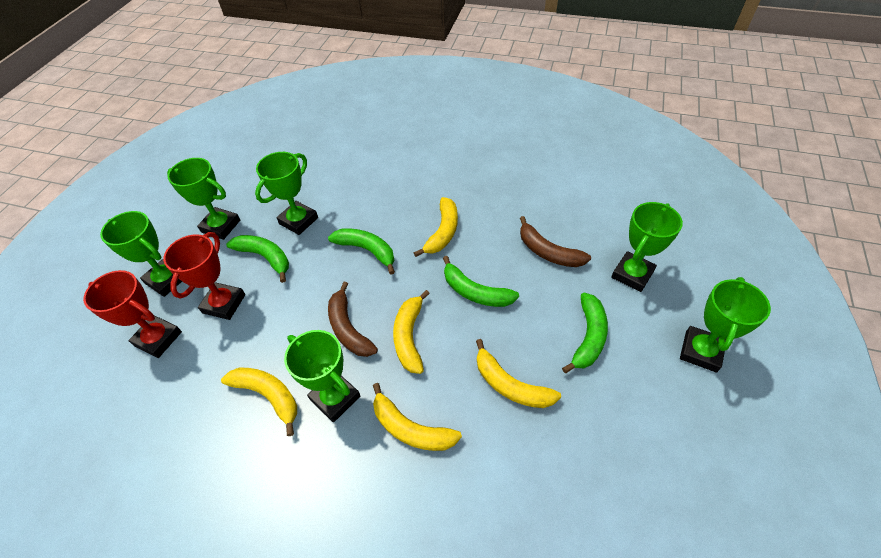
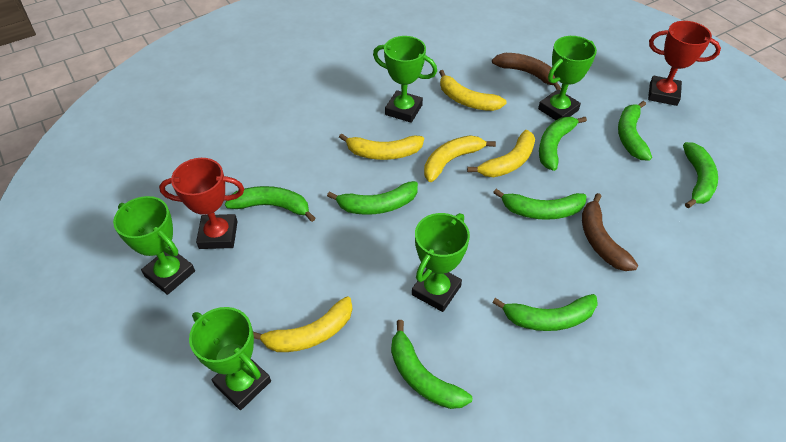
green banana: 4 -> 8
green trophy: 6 -> 5

